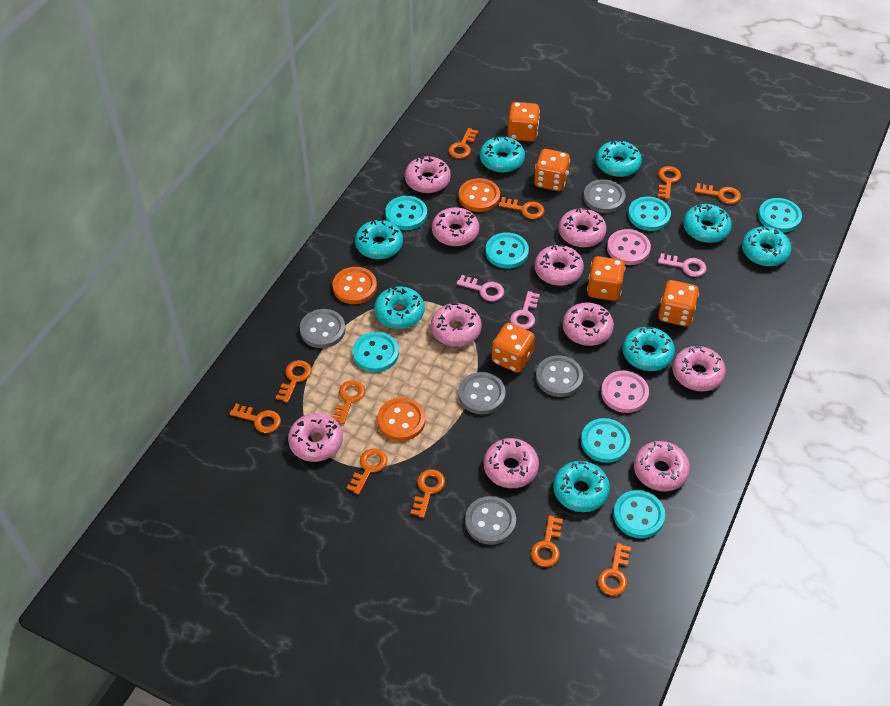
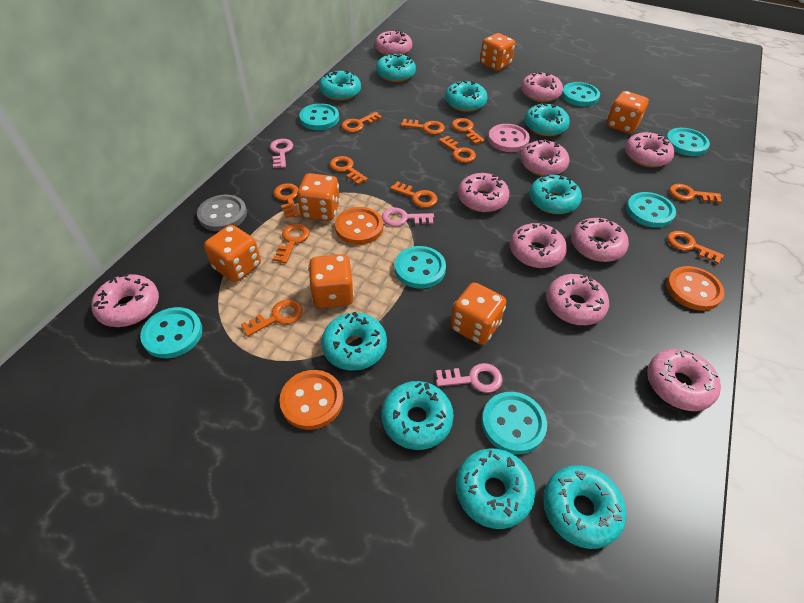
grey button: 5 -> 1
orange dice: 5 -> 6
pink button: 2 -> 1
turquoise donut: 8 -> 9

